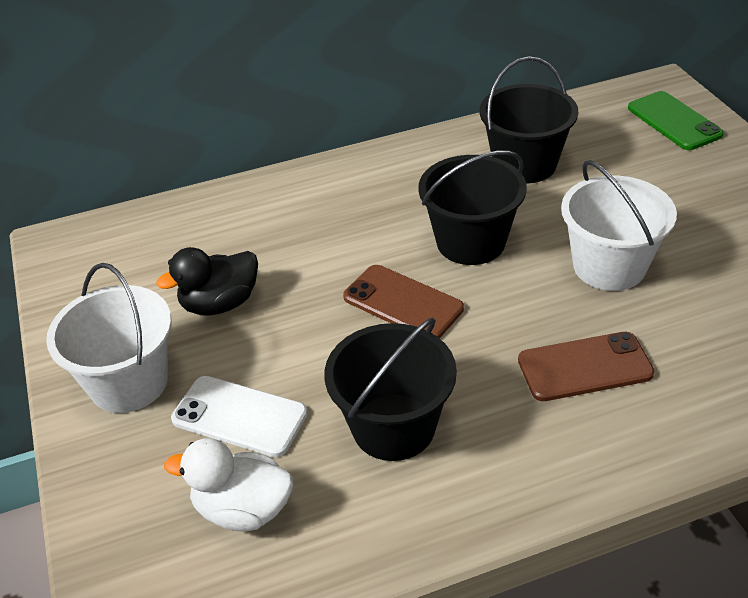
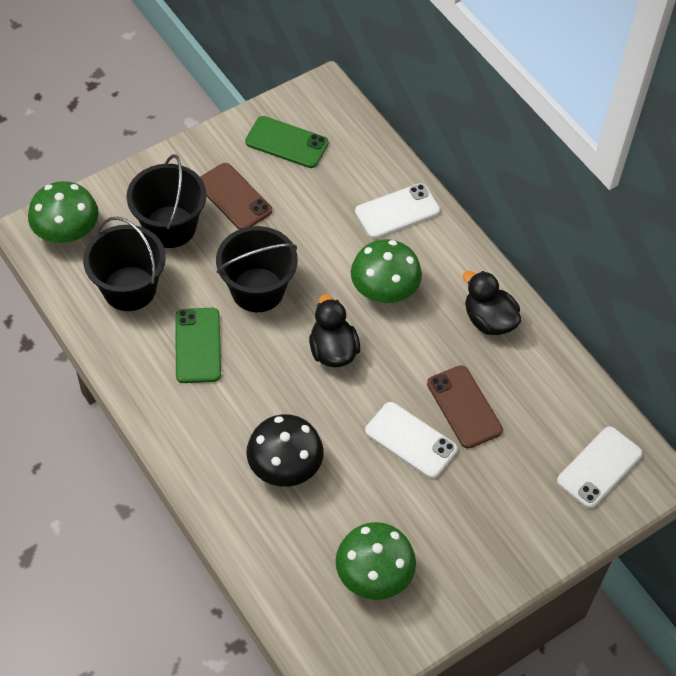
black duck: 1 -> 2
black mushroom: 0 -> 1
green mushroom: 0 -> 3
green phone: 1 -> 2
white bucket: 2 -> 0
white duck: 1 -> 0
white phone: 1 -> 3

